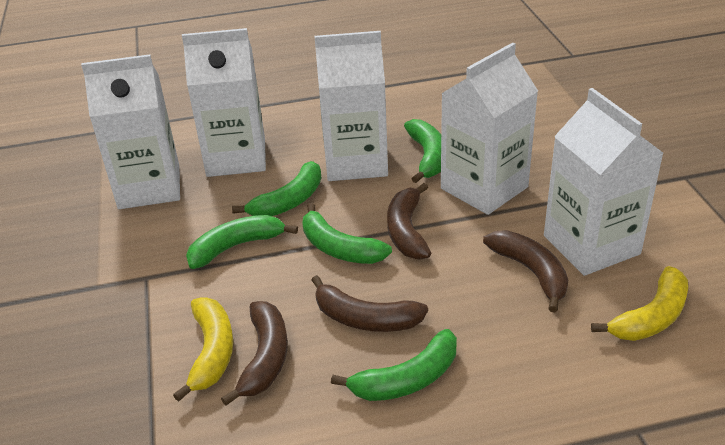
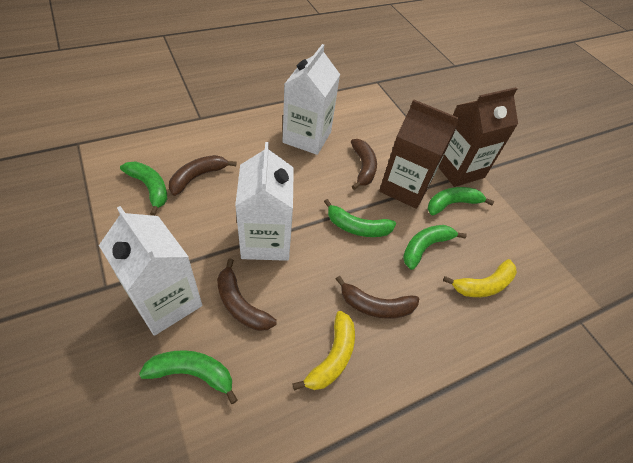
brown carton: 0 -> 2
white carton: 5 -> 3

